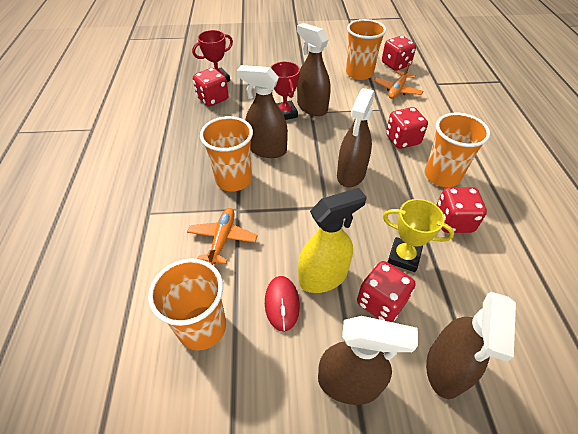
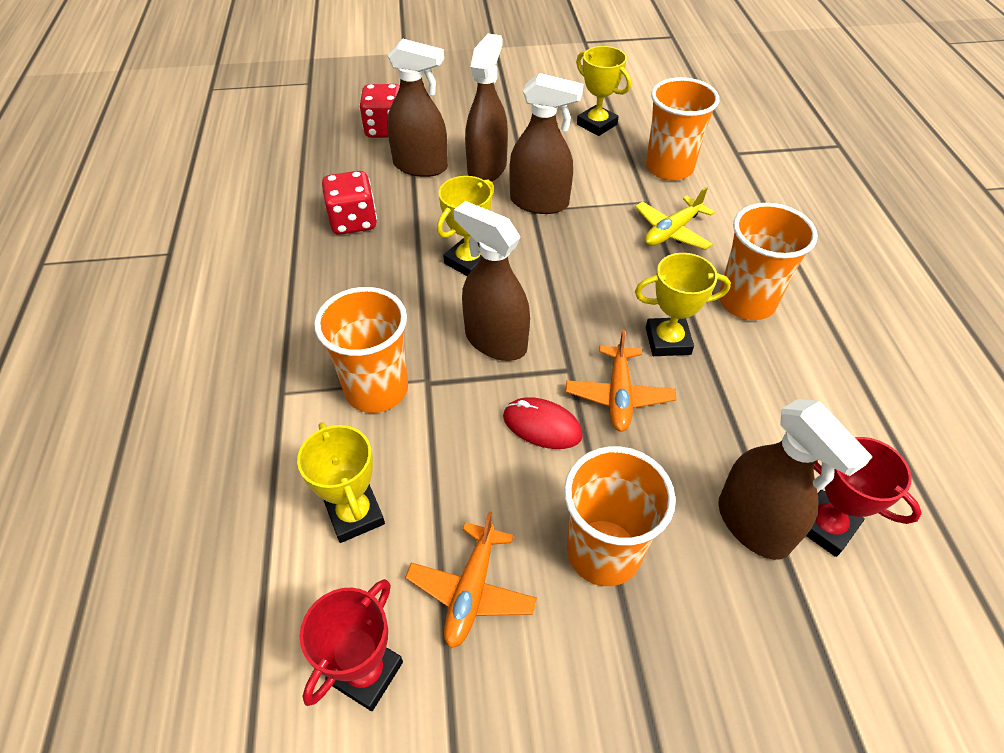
red dice: 5 -> 2
yellow plane: 0 -> 1
yellow spray bottle: 1 -> 0
yellow trophy: 1 -> 4

